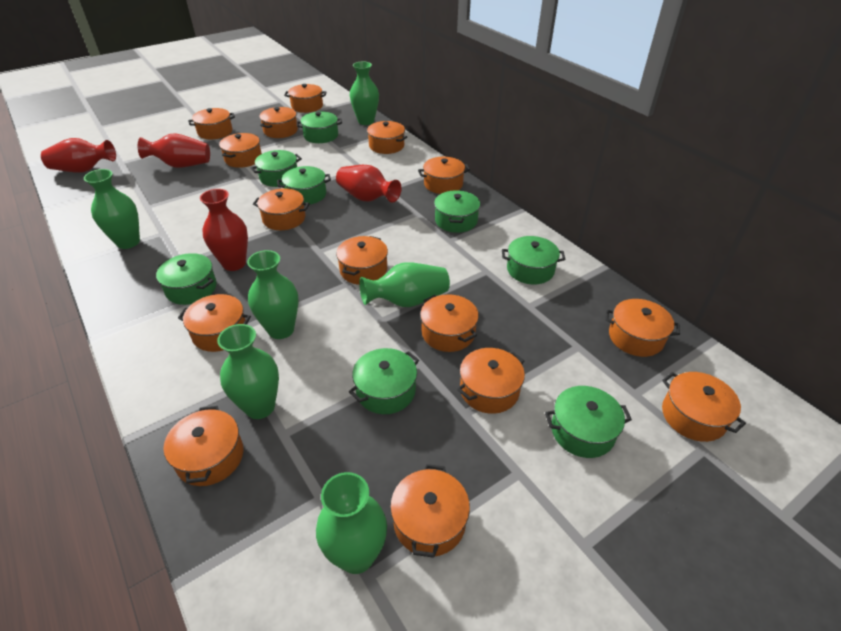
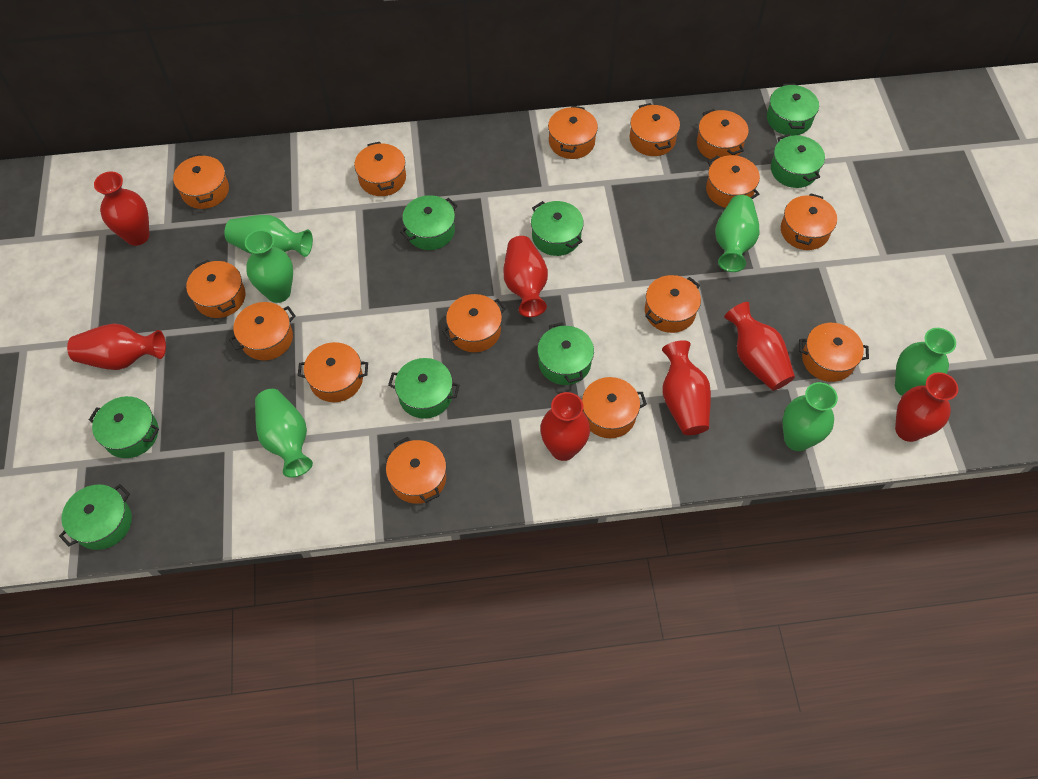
red vase: 4 -> 7

